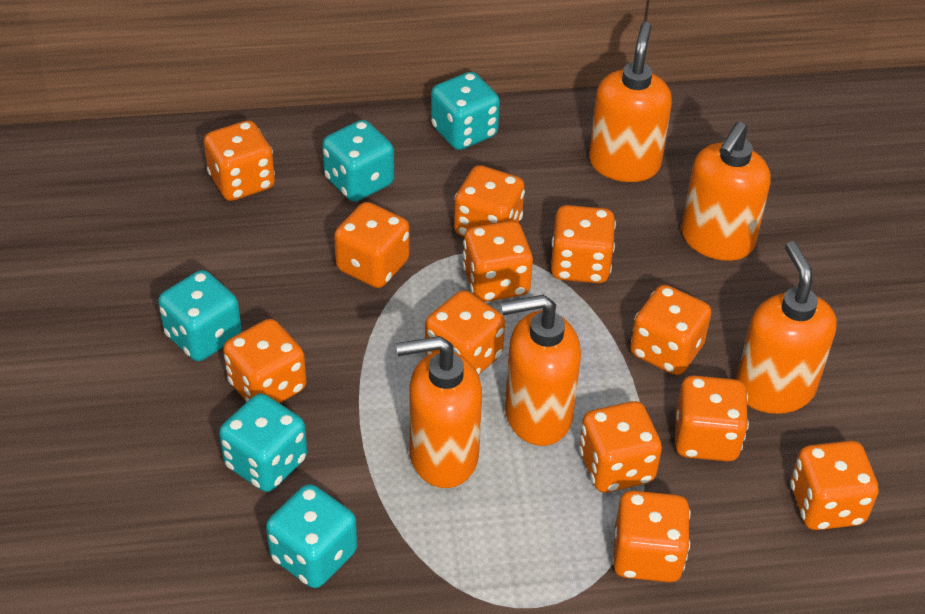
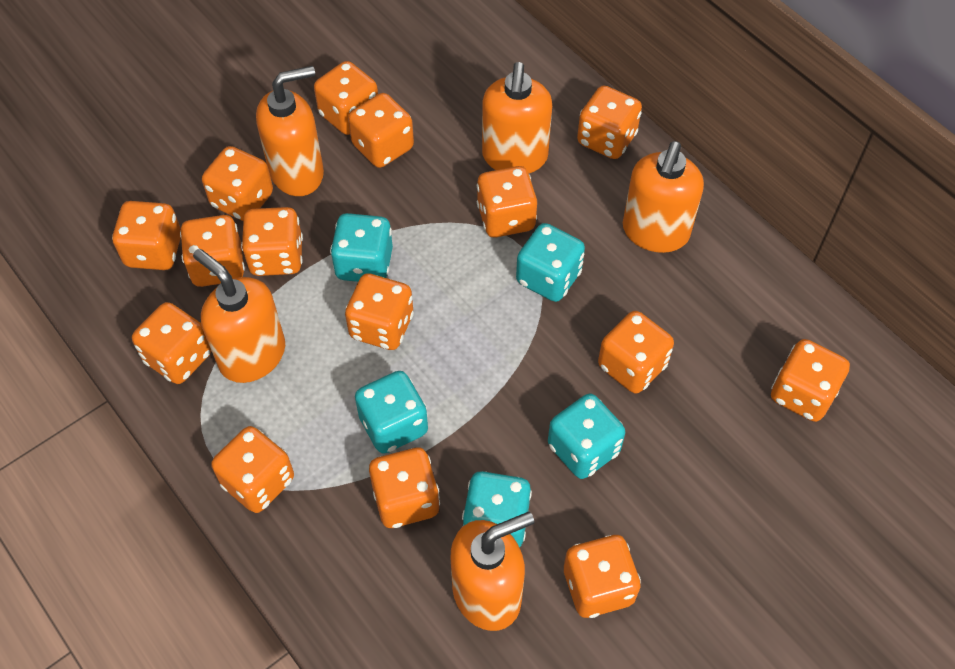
orange dice: 12 -> 15

